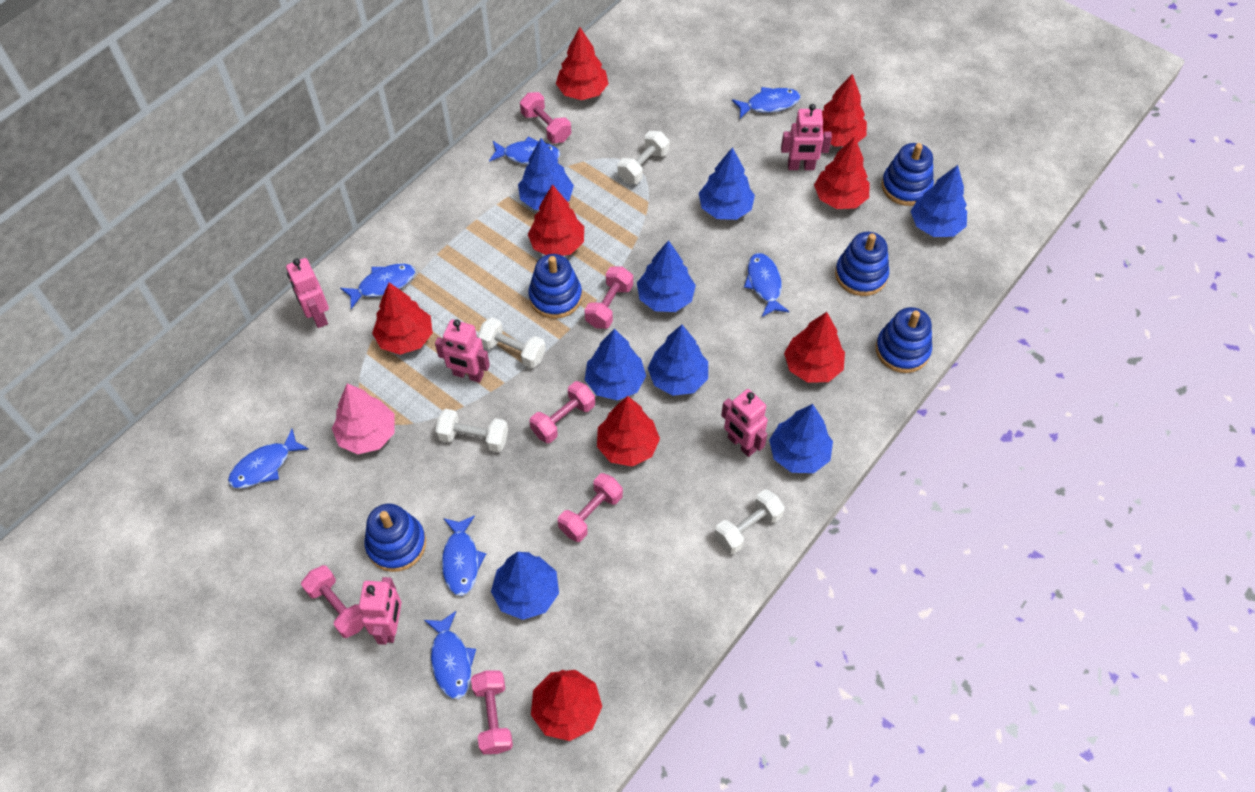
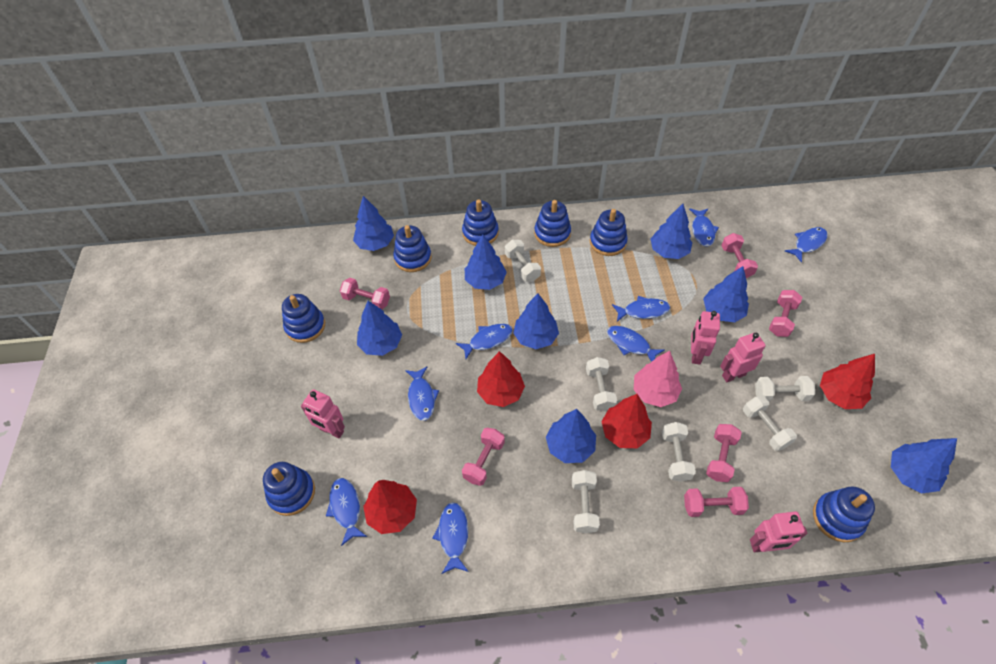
blue fish: 7 -> 8
blue stacking toy: 5 -> 7
pink robot: 5 -> 4
red tree: 8 -> 4
white dumbbell: 4 -> 6

